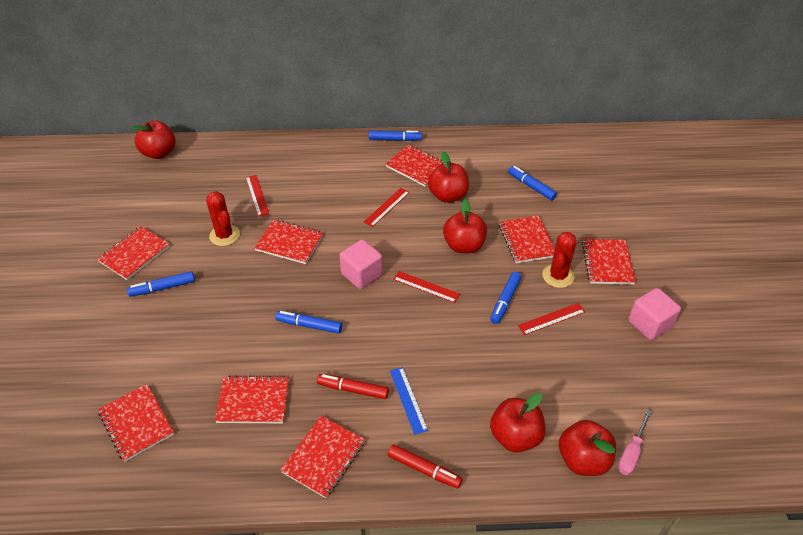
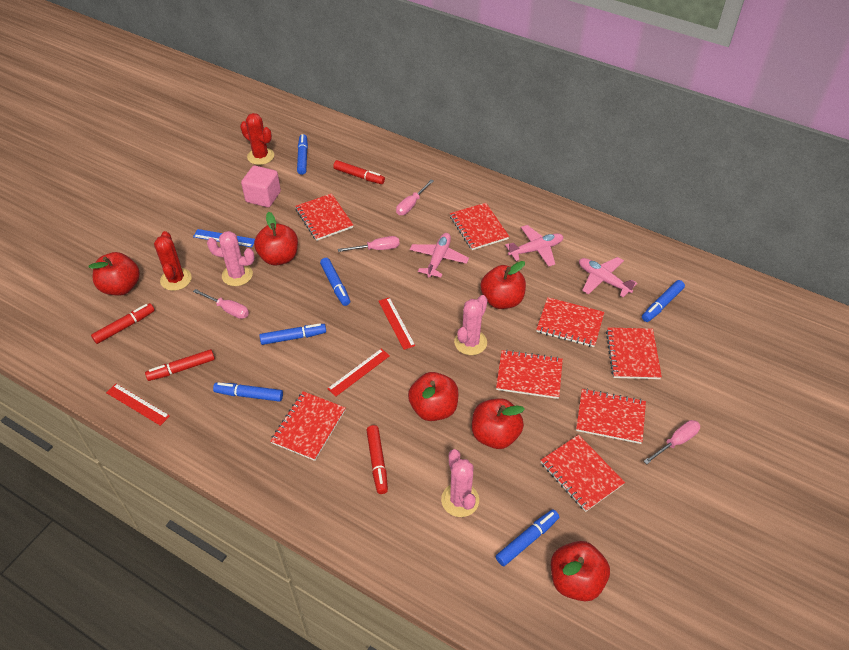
blue marker: 5 -> 6
pink cactus: 0 -> 3
pink cube: 2 -> 1
pink plane: 0 -> 3
pink screwdriver: 1 -> 4
red apple: 5 -> 6
red marker: 2 -> 4
red ruler: 4 -> 3

